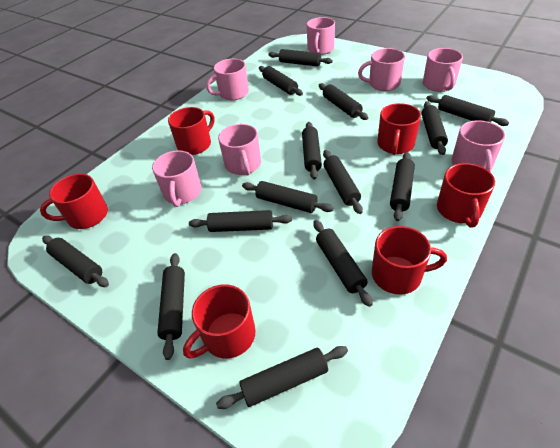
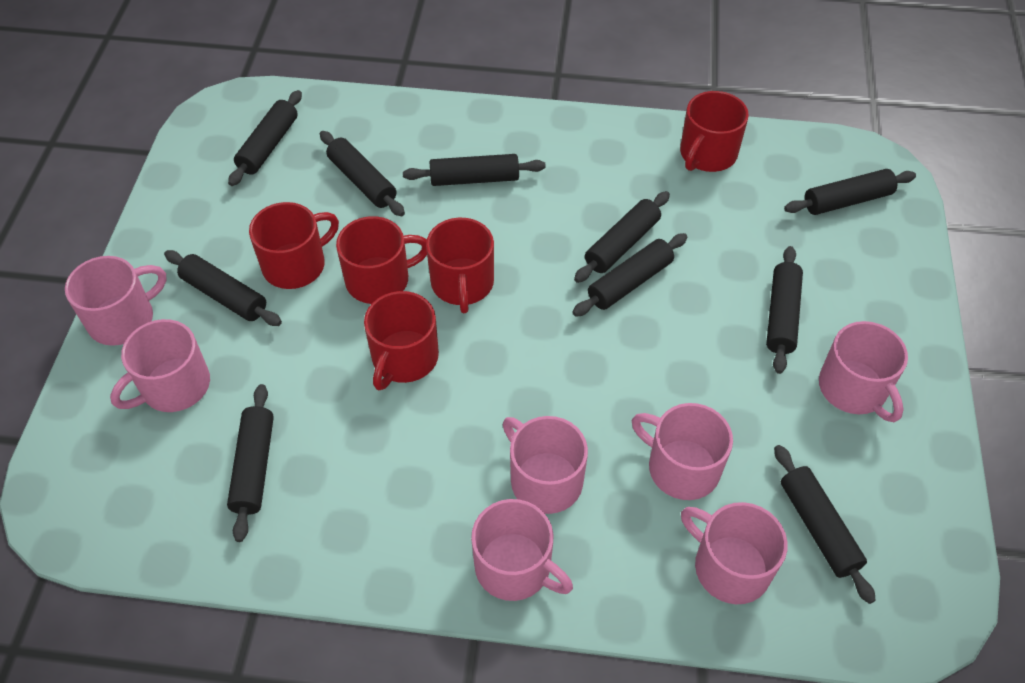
black rolling pin: 14 -> 10
red mug: 6 -> 5

